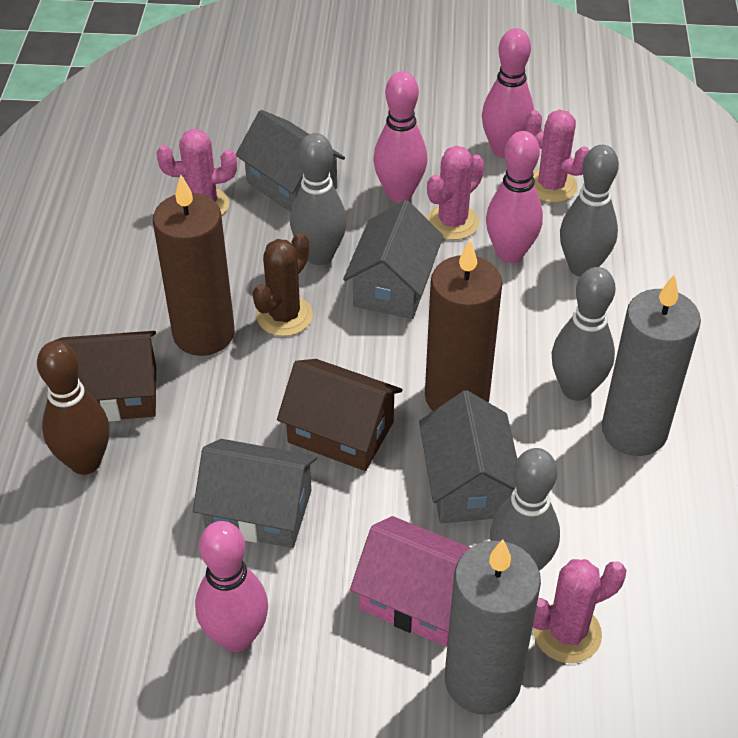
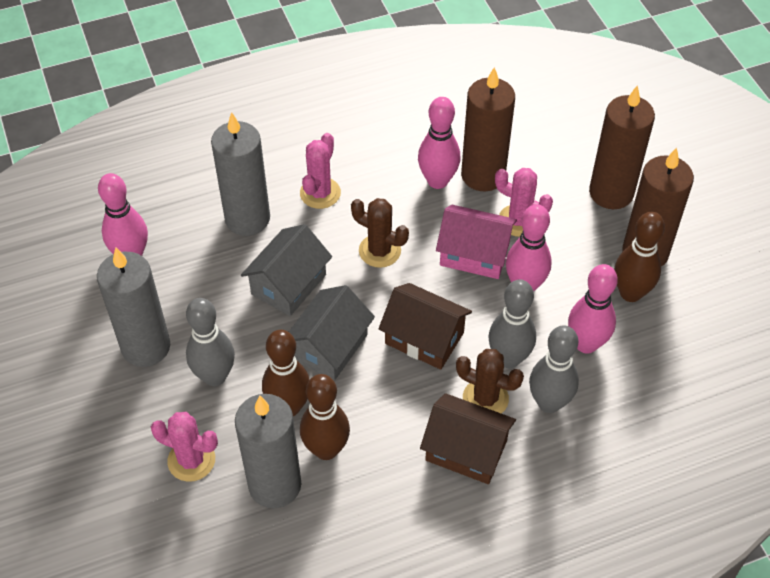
brown bowling pin: 1 -> 3
brown cactus: 1 -> 2
brown candle: 2 -> 3
grey bowling pin: 4 -> 3
grey candle: 2 -> 3
grey house: 4 -> 2
pink cactus: 4 -> 3

